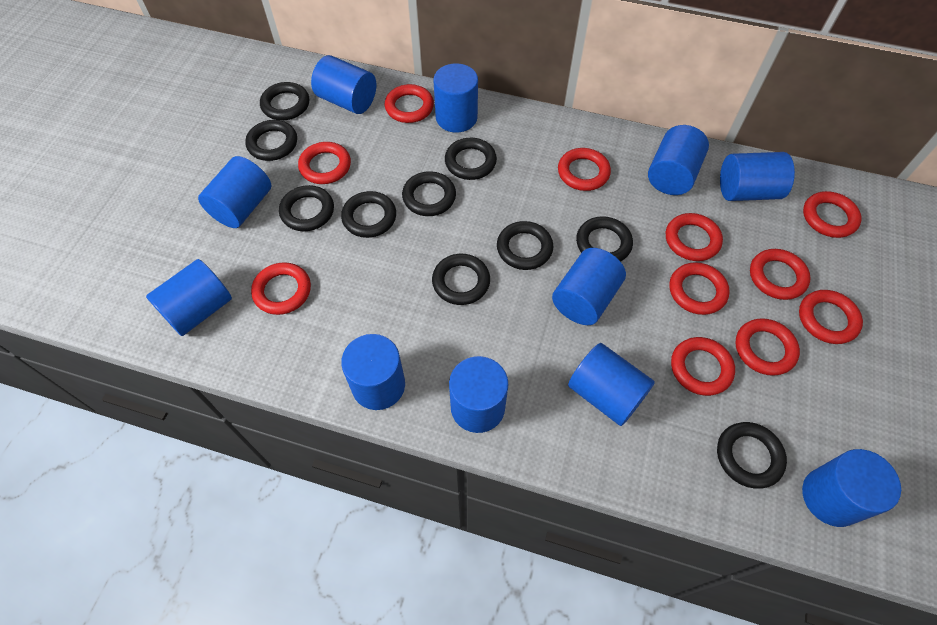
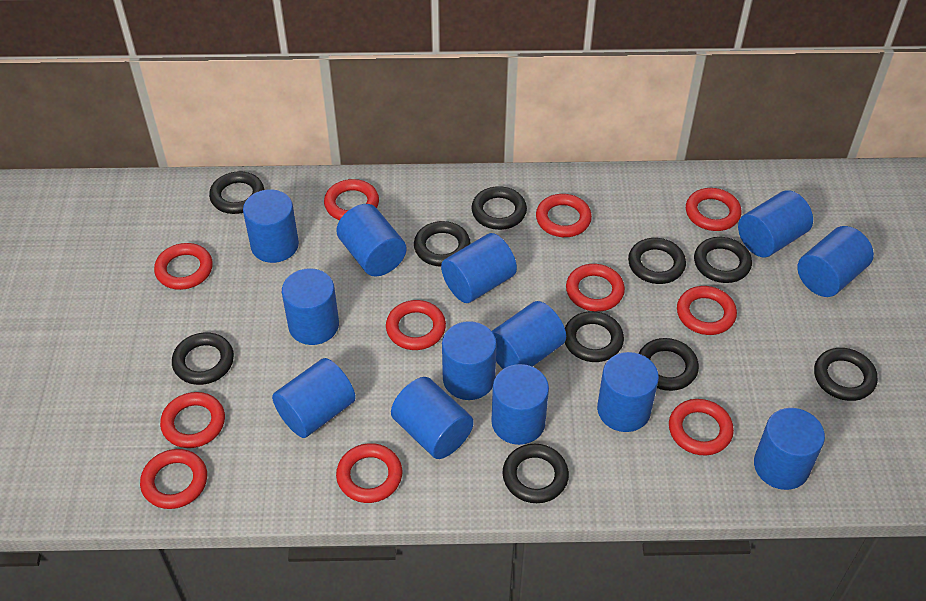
blue cylinder: 11 -> 13

